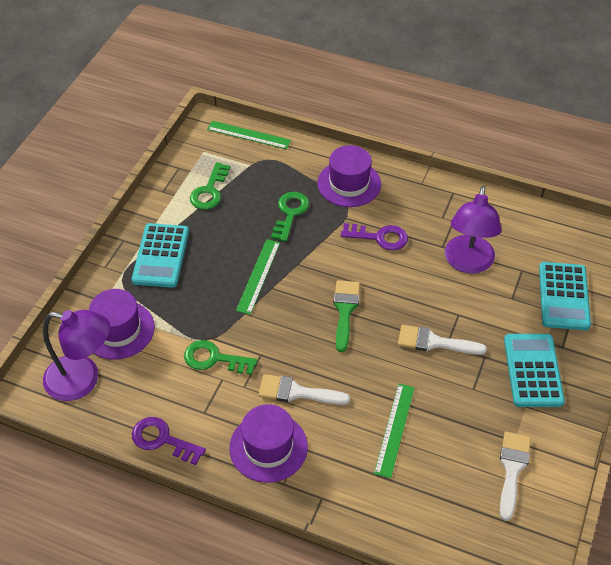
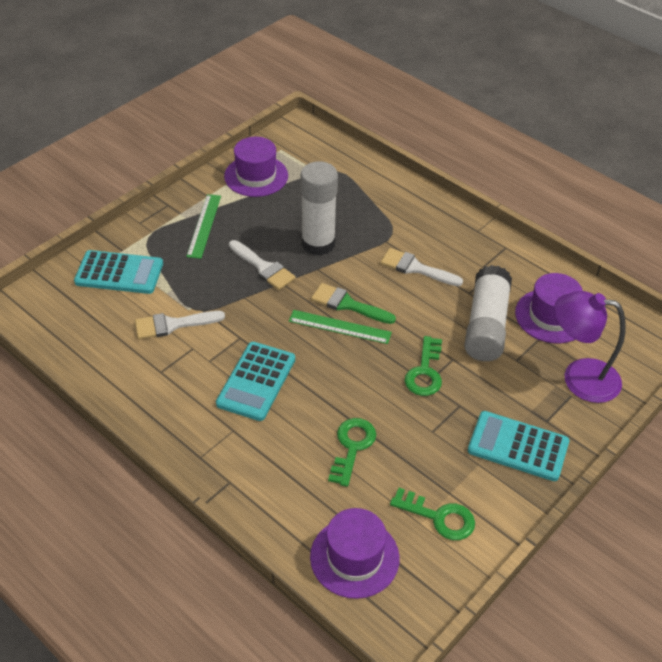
green ruler: 3 -> 2
purple key: 2 -> 0
purple lamp: 2 -> 1
white glue stick: 0 -> 2

